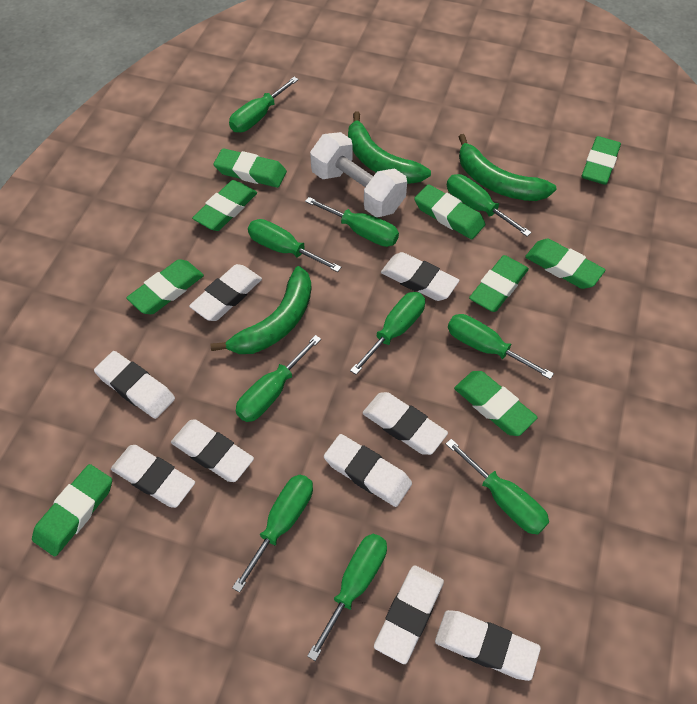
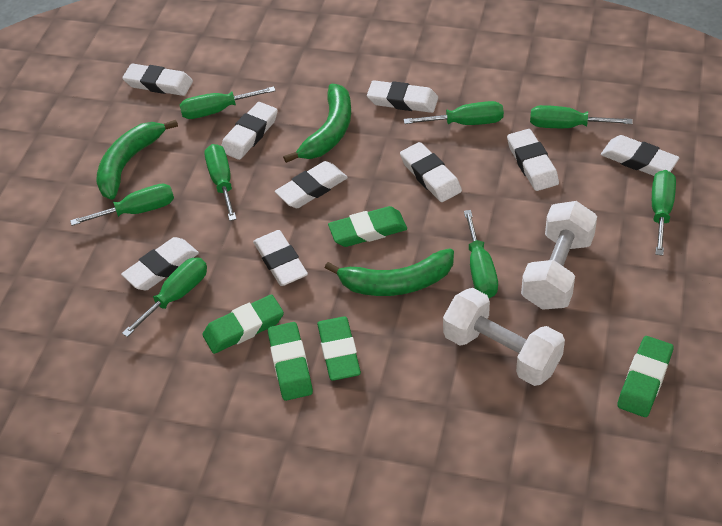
green eraser: 9 -> 5
green screwdriver: 10 -> 8
white dumbbell: 1 -> 2

